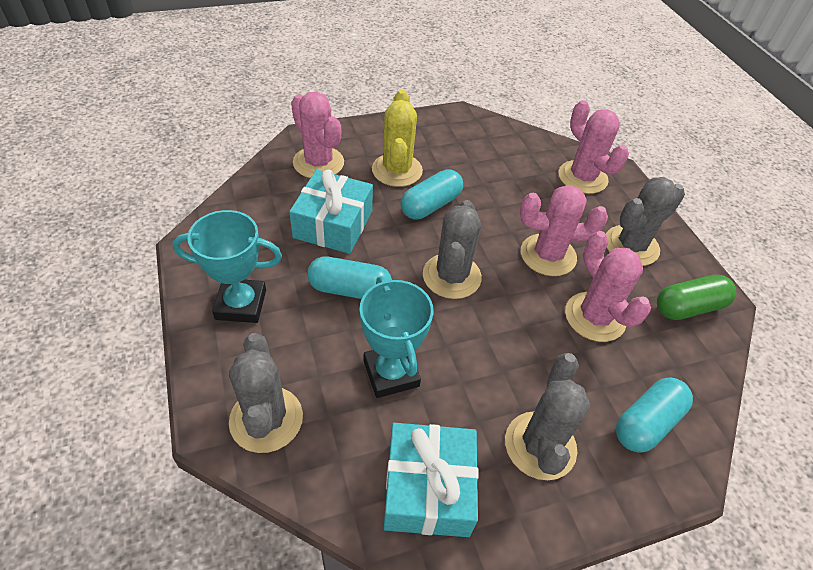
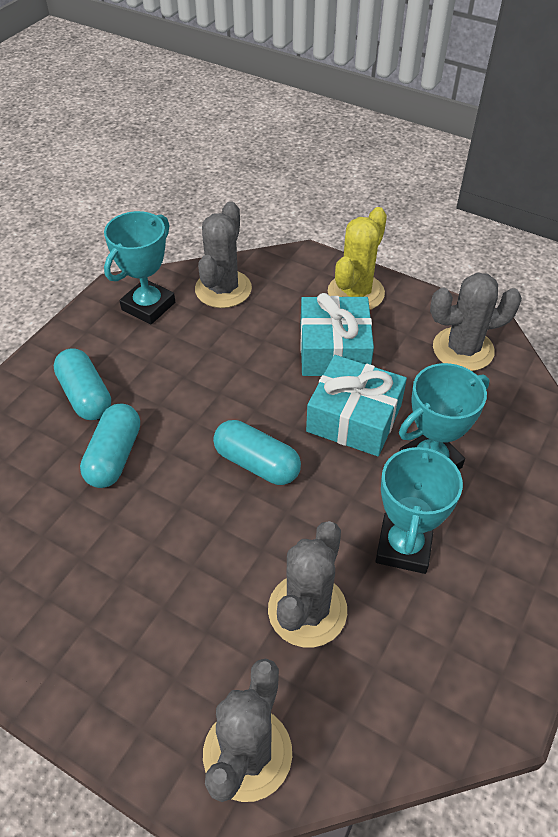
green capsule: 1 -> 0
pink cactus: 4 -> 0
turquoise trophy: 2 -> 3

